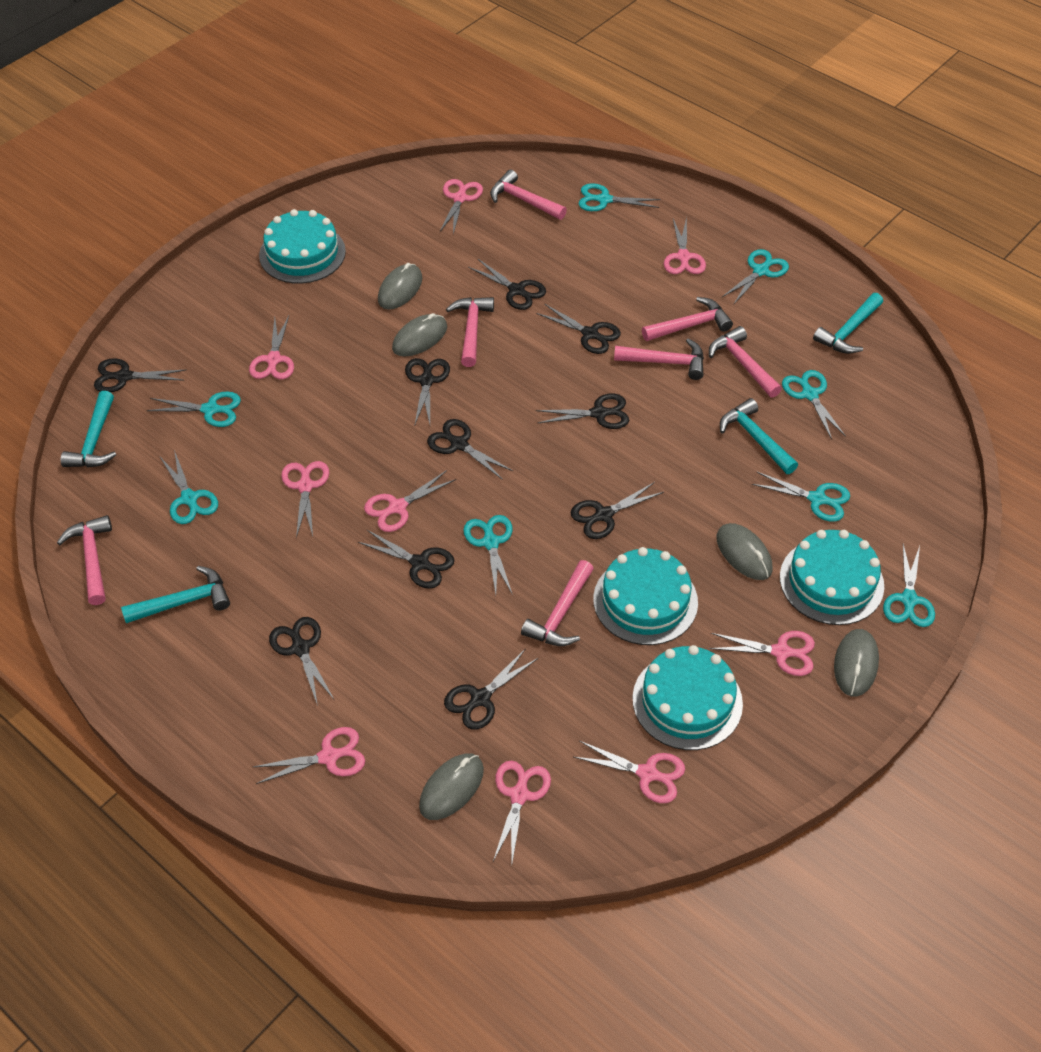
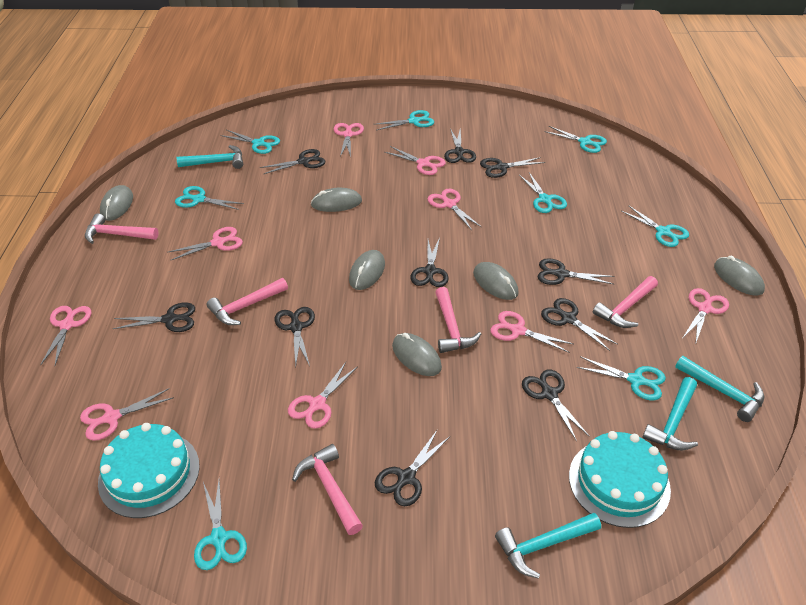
grey mouse: 5 -> 6
pink hammer: 7 -> 5
turquoise cake: 4 -> 2

